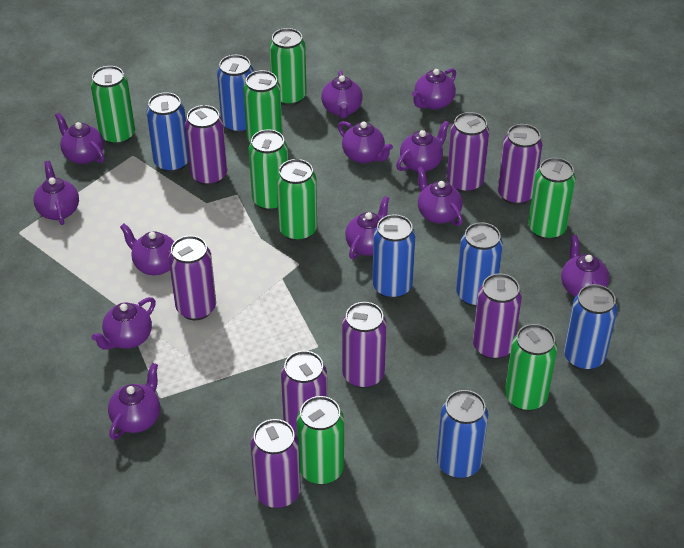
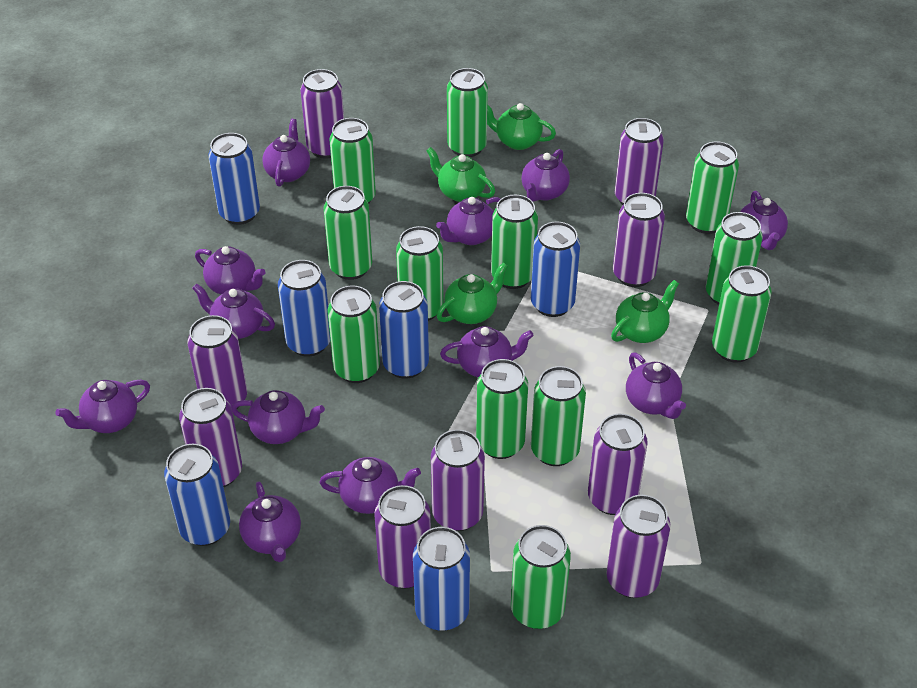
green can: 8 -> 12
green teapot: 0 -> 4
purple can: 8 -> 9

